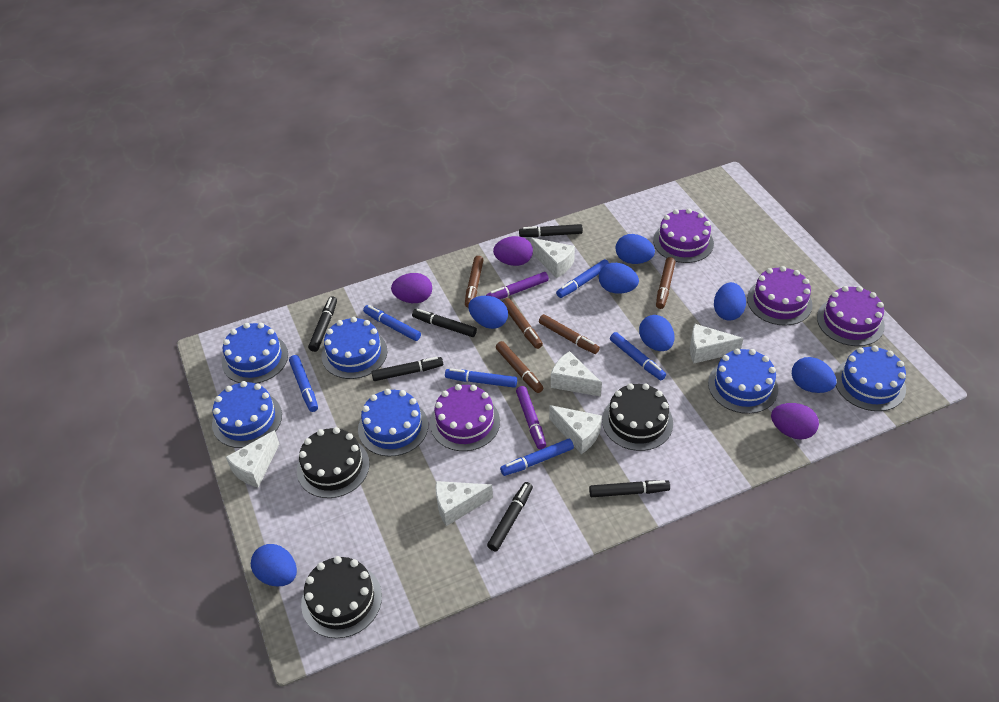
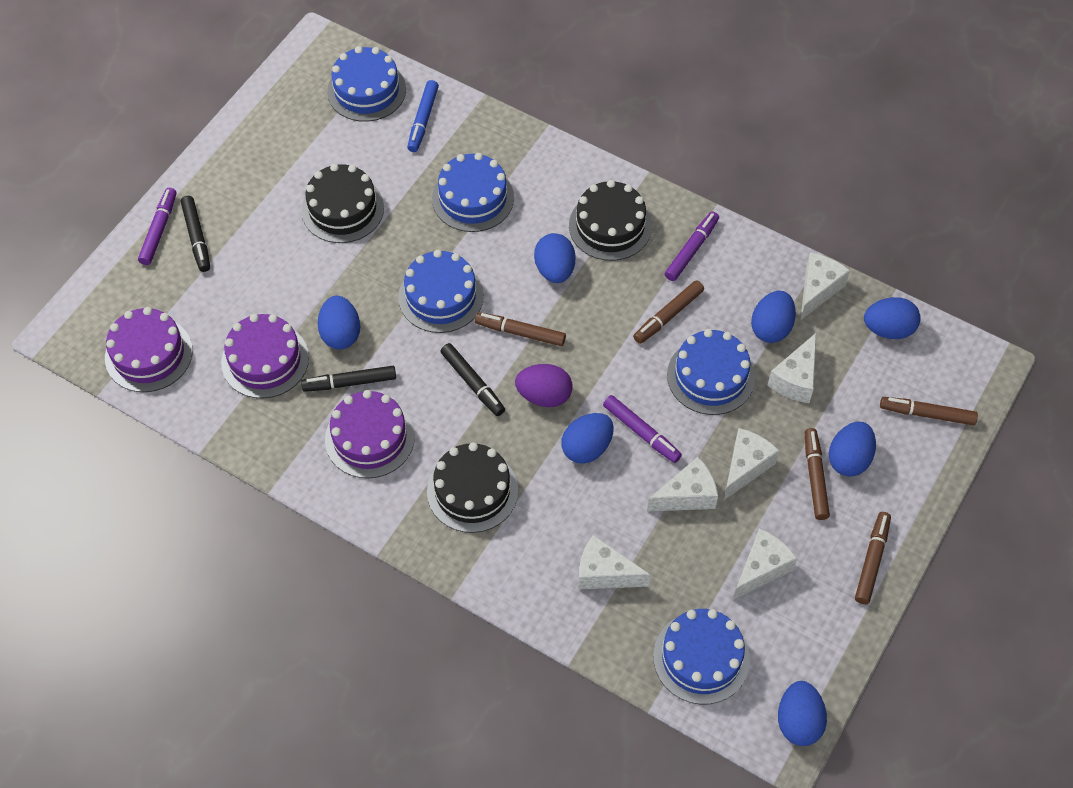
black marker: 6 -> 3
blue cake: 6 -> 5
blue marker: 6 -> 1
purple cake: 4 -> 3
purple egg: 3 -> 1
purple marker: 2 -> 3

